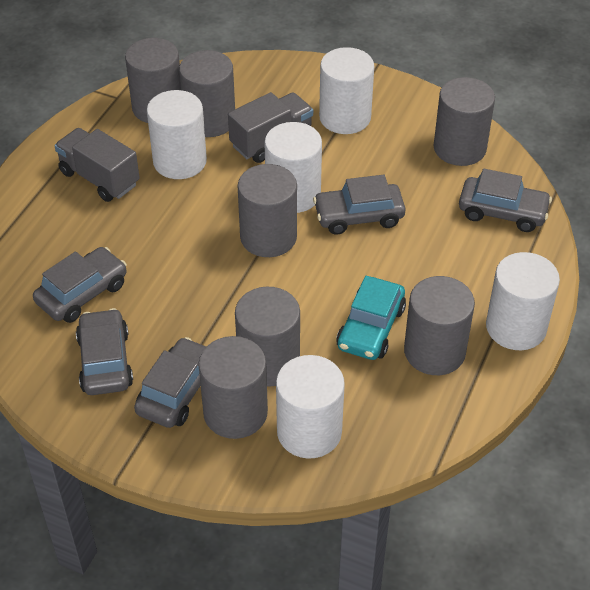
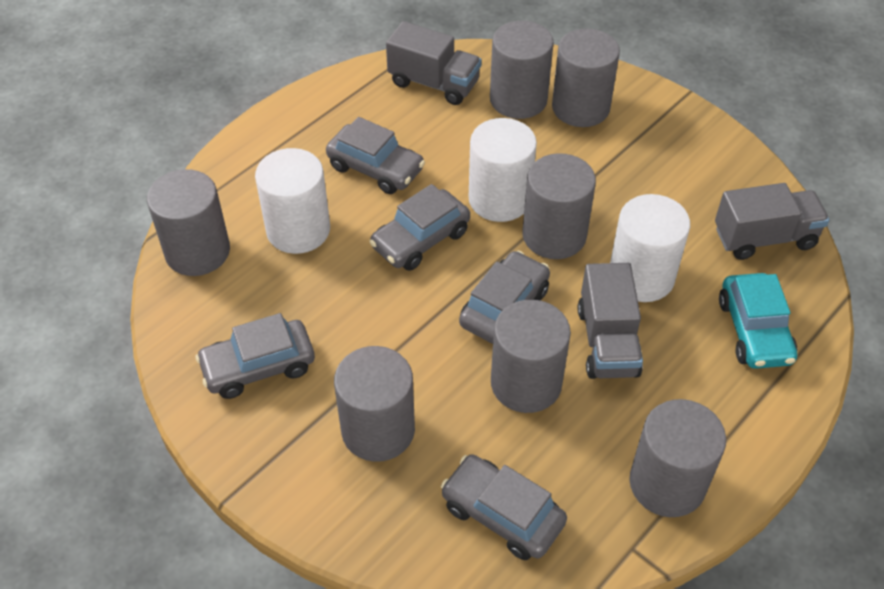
grey truck: 2 -> 3
white cylinder: 5 -> 3

